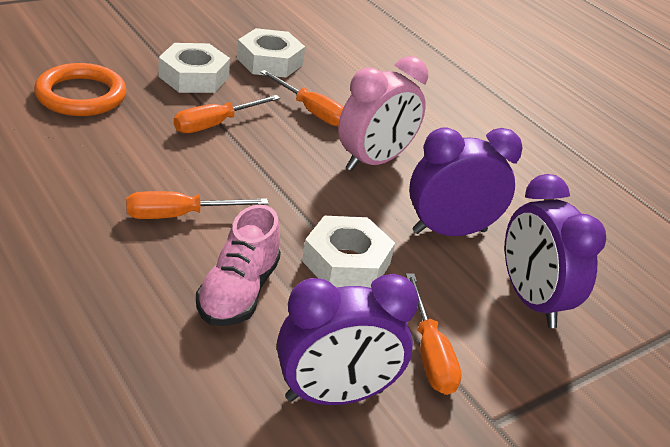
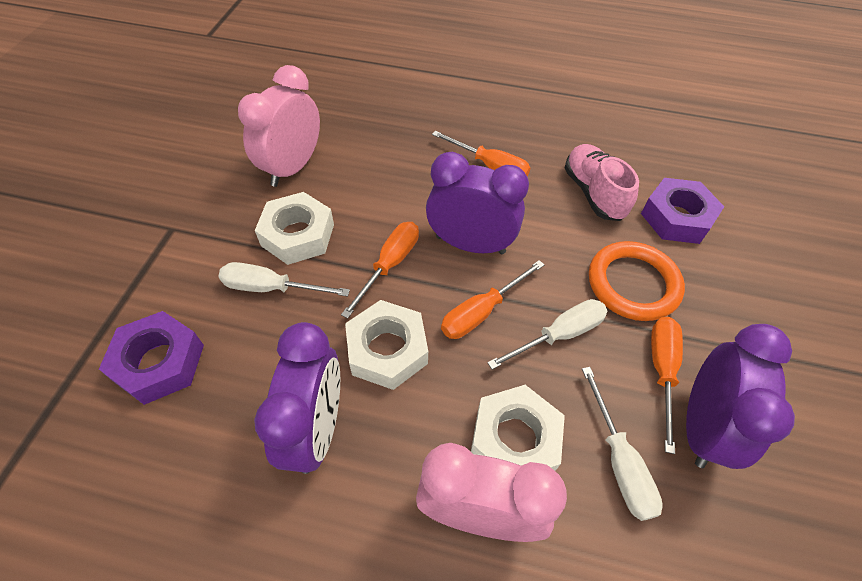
pink clock: 1 -> 2
purple nut: 0 -> 2
white screwdriver: 0 -> 3

